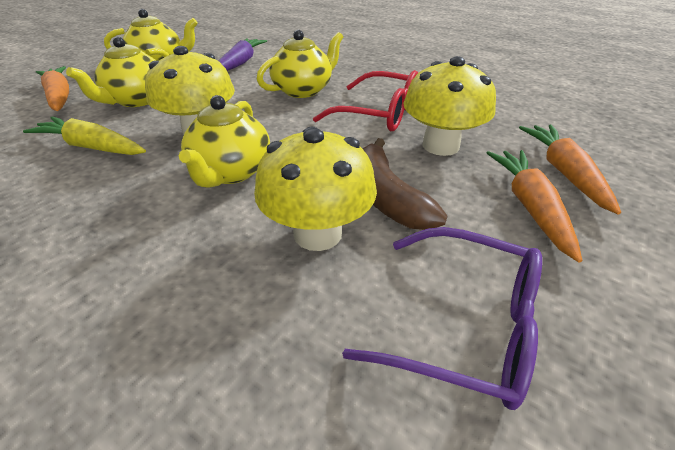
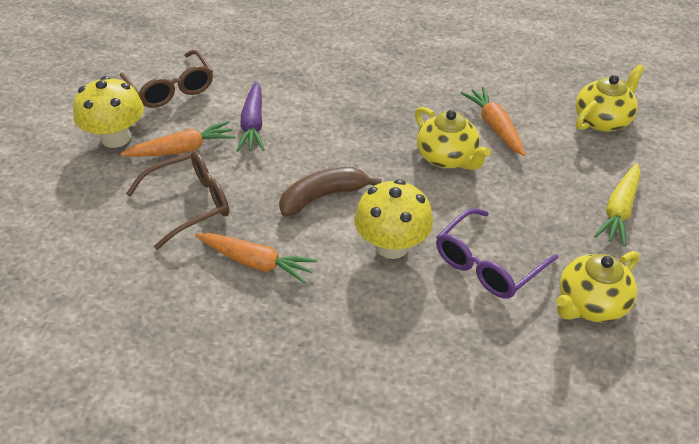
brown glasses: 0 -> 2
red glasses: 1 -> 0
yellow mushroom: 3 -> 2
yellow teapot: 4 -> 3

